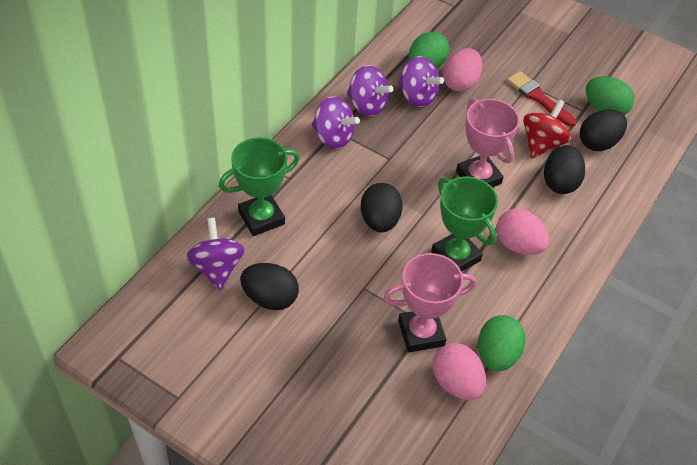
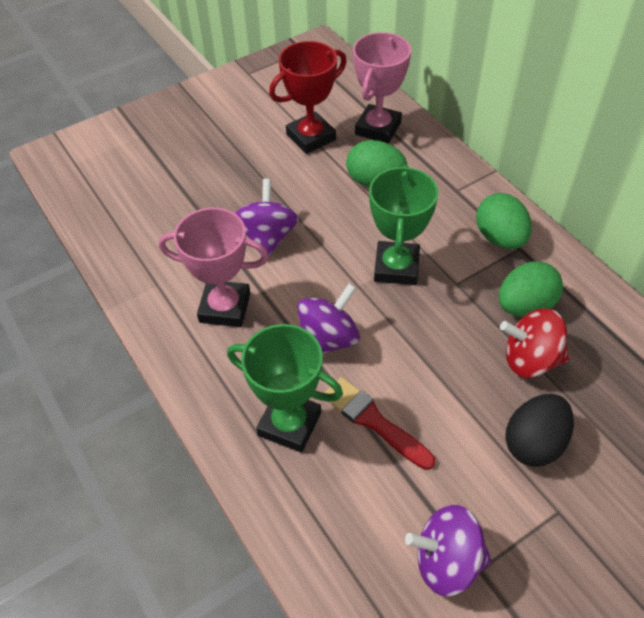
black egg: 4 -> 1
pink egg: 3 -> 0
purple spinning top: 4 -> 3
red trophy: 0 -> 1

